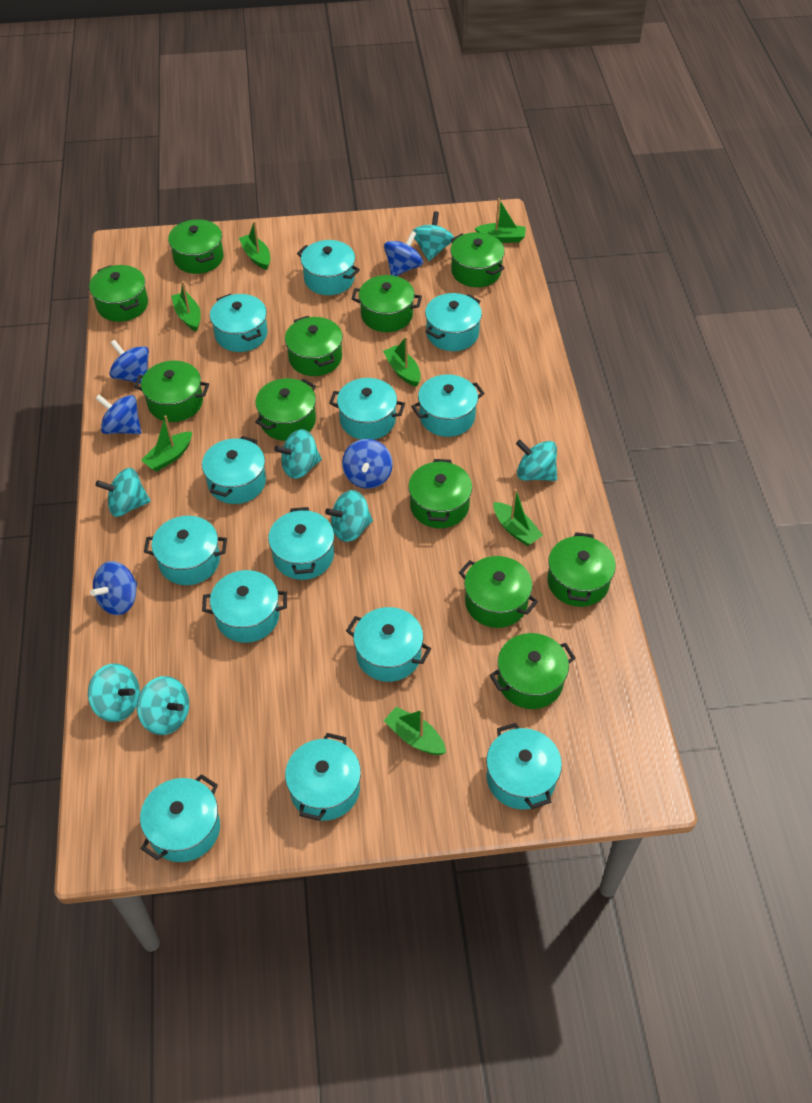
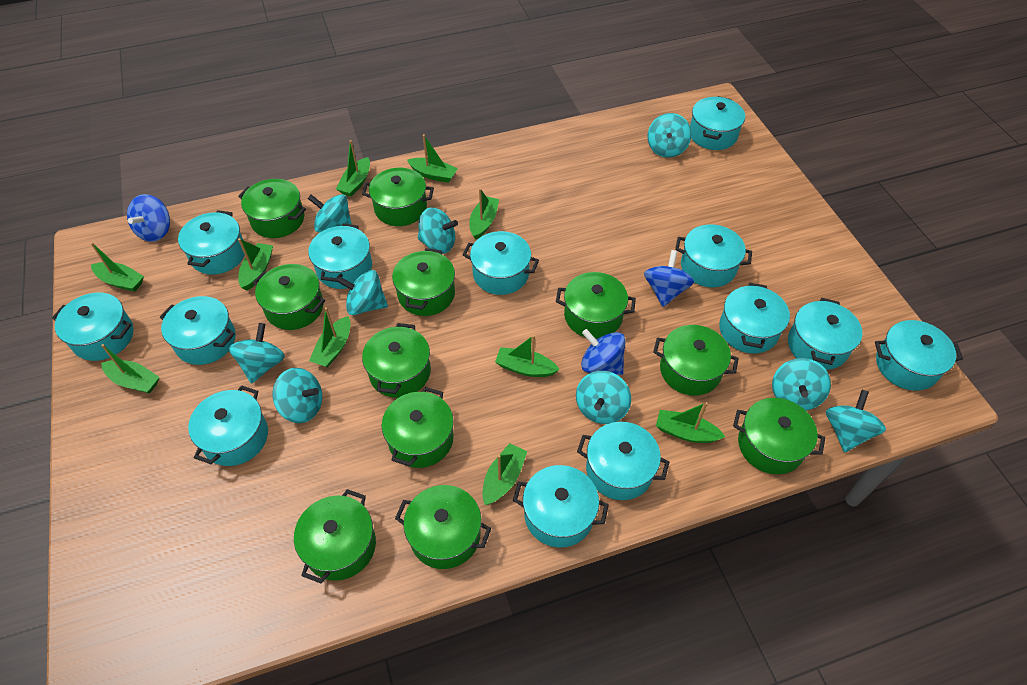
blue spinning top: 5 -> 3
green boat: 7 -> 10
turquoise spinning top: 7 -> 9

